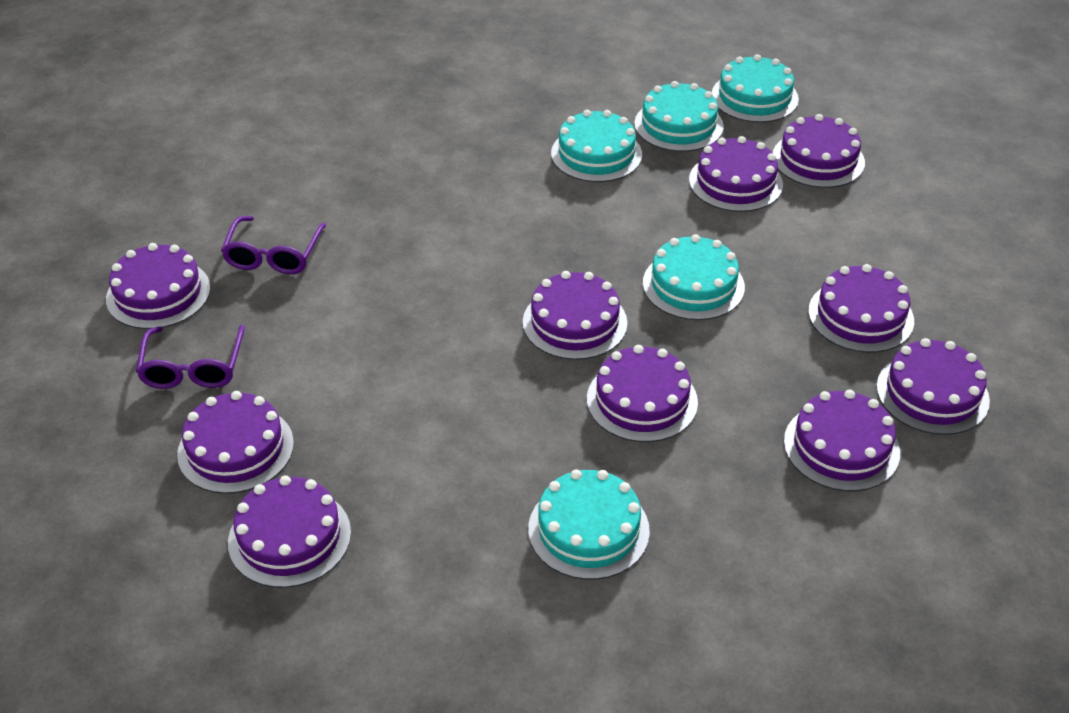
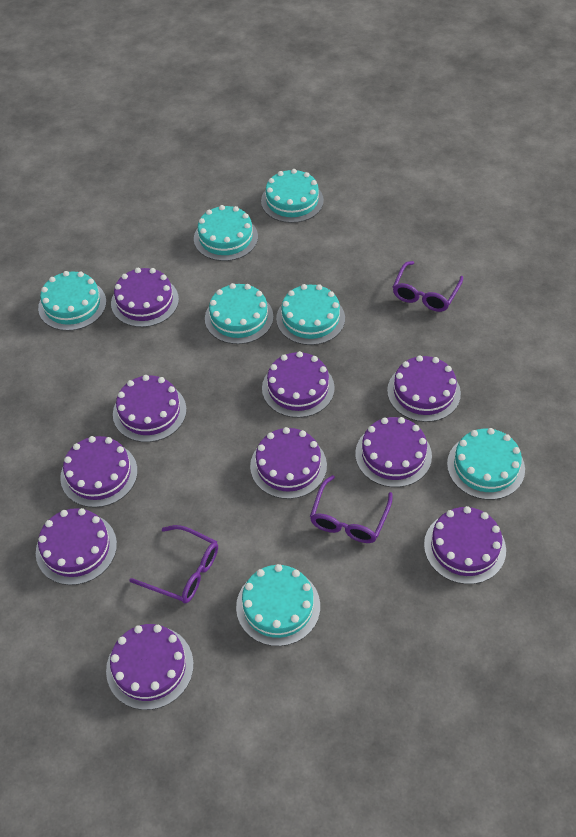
purple glasses: 2 -> 3
turquoise cake: 5 -> 7

